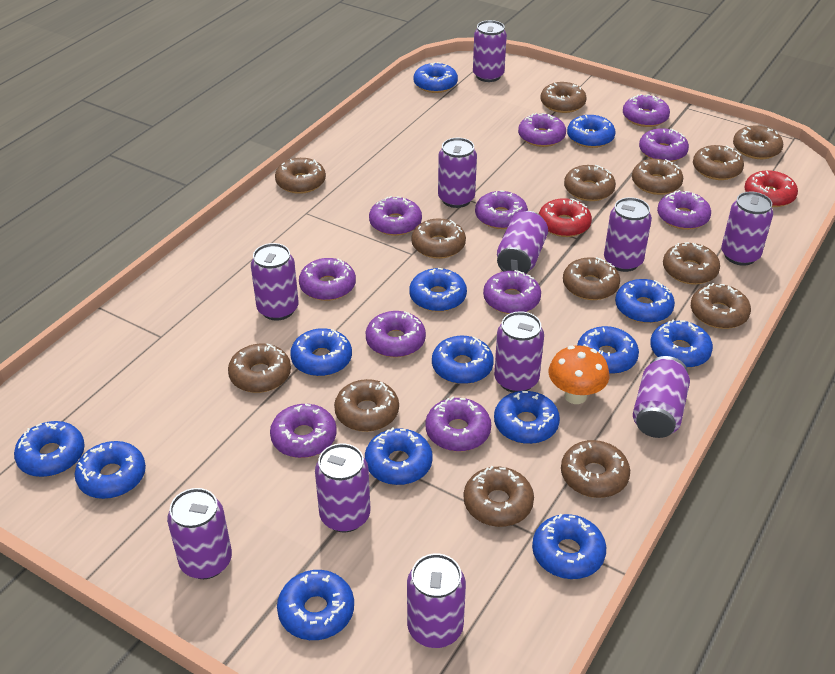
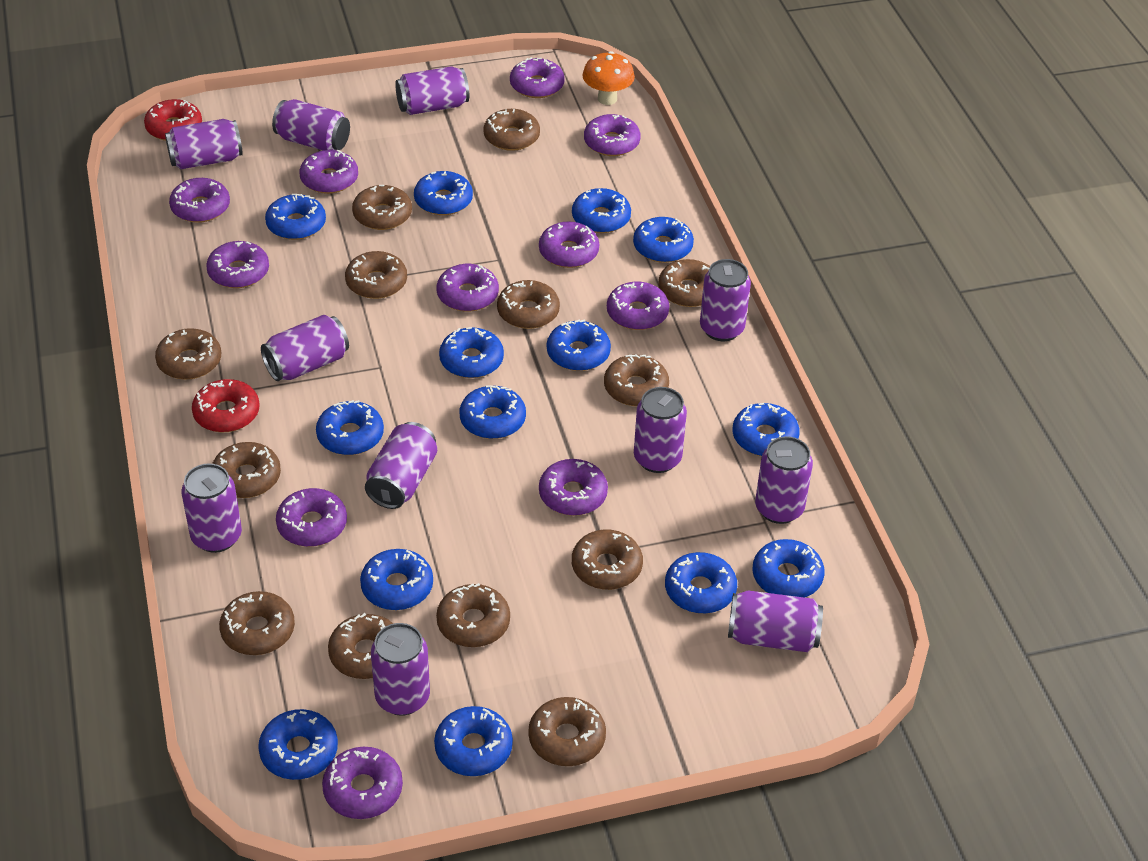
brown donut: 14 -> 13

